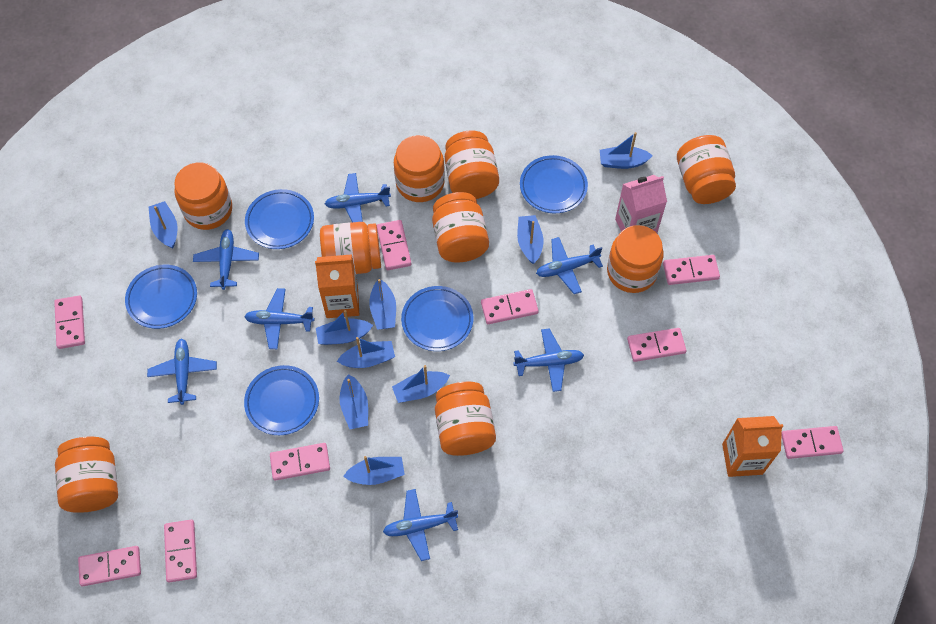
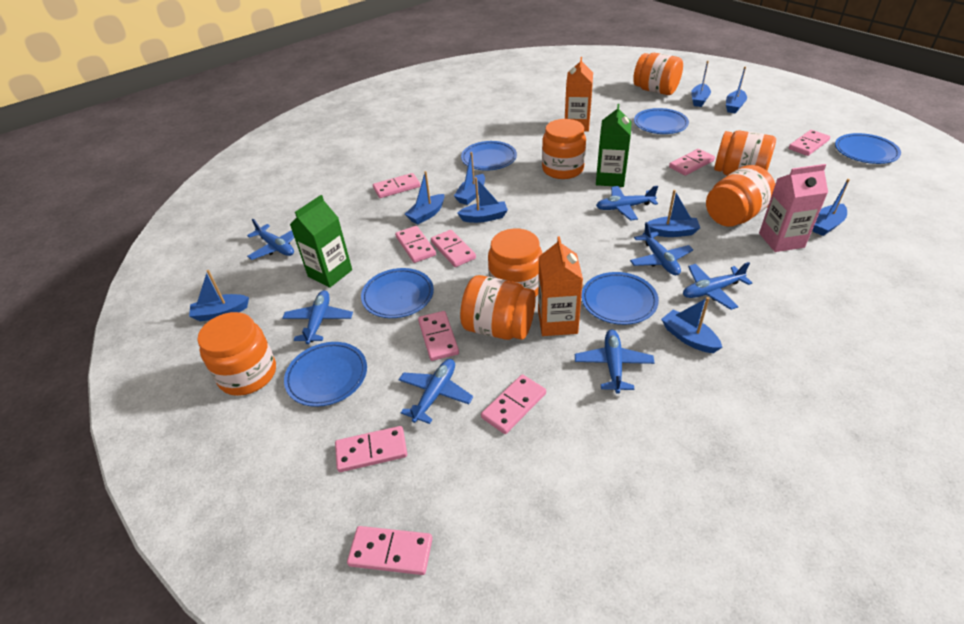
blue plate: 5 -> 6
green carton: 0 -> 2
orange jar: 9 -> 7

